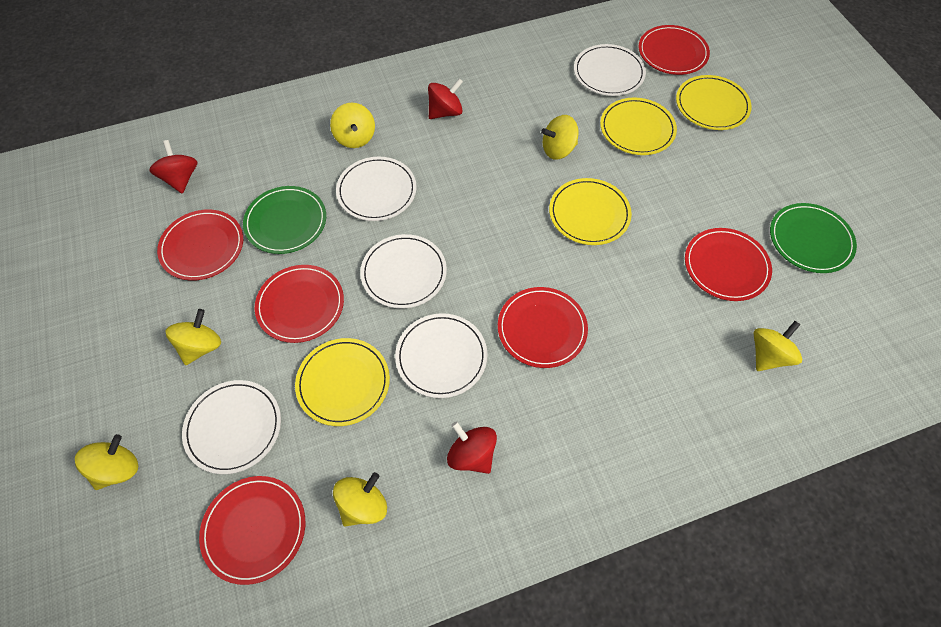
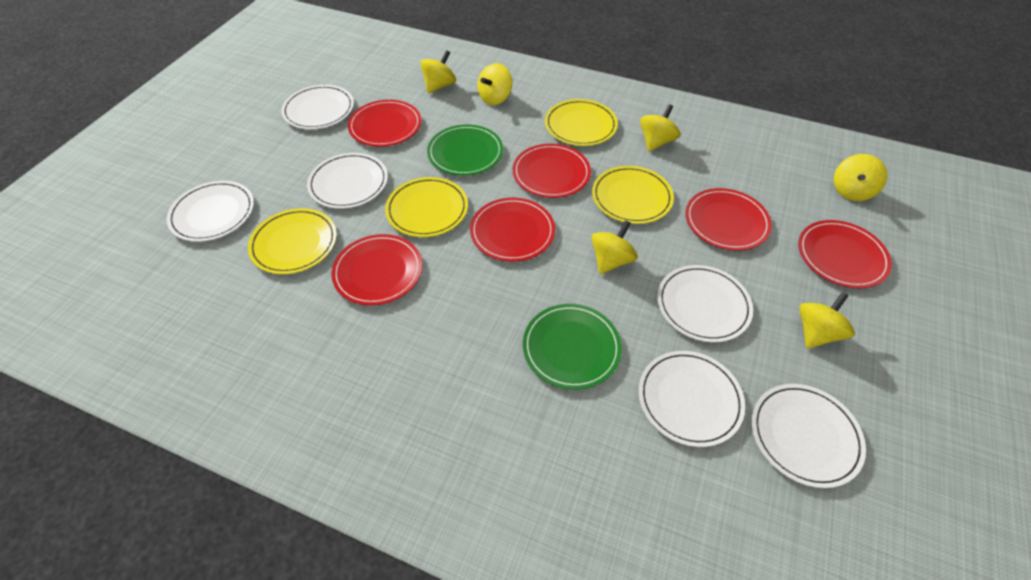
red spinning top: 3 -> 0
white plate: 5 -> 6

